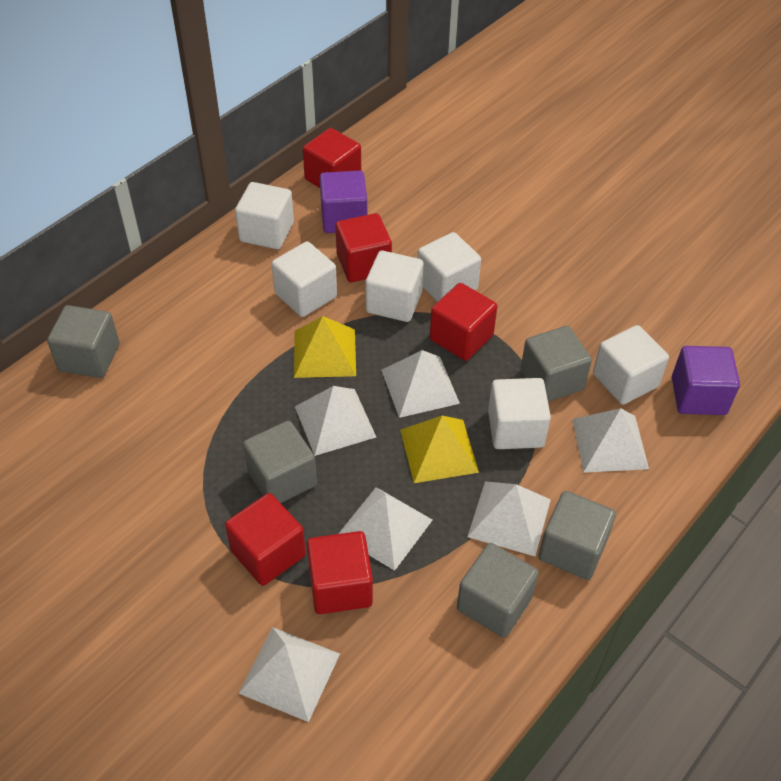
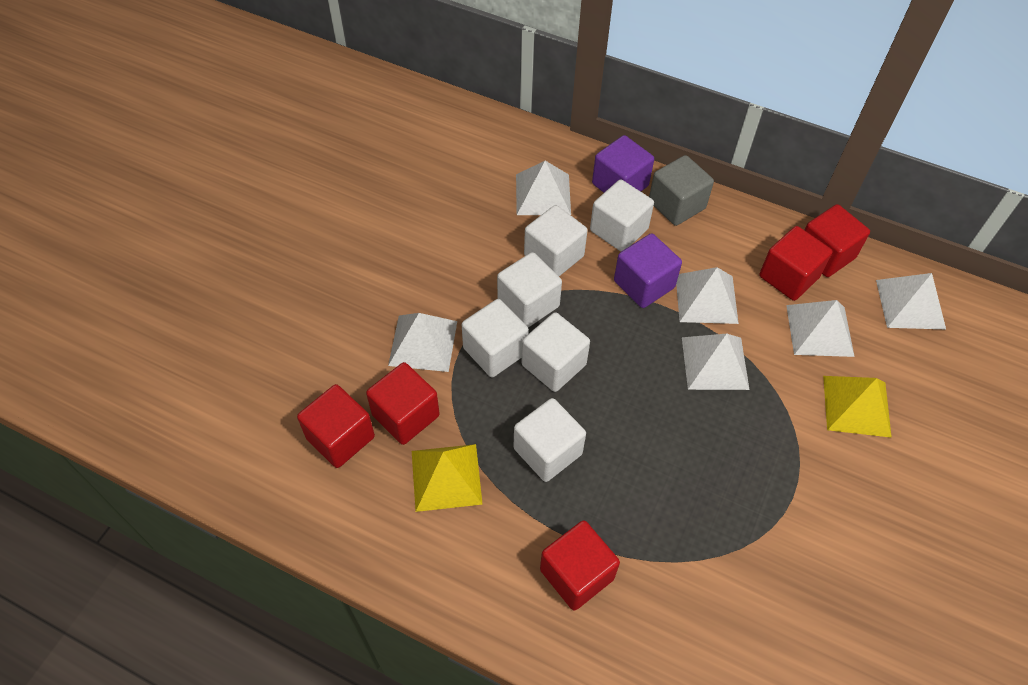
grey cube: 5 -> 1

